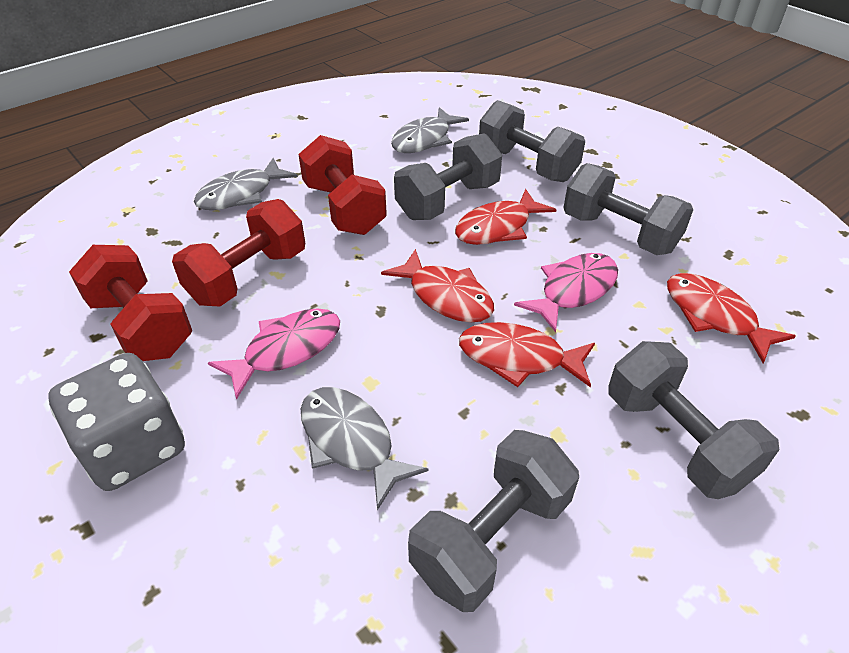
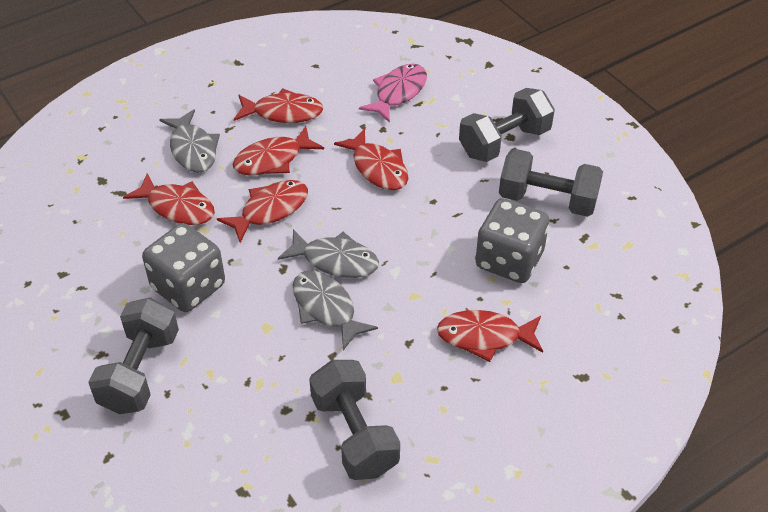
grey dice: 1 -> 2
grey dumbbell: 5 -> 4
pink fish: 2 -> 1
red dumbbell: 3 -> 0
red fish: 4 -> 6

